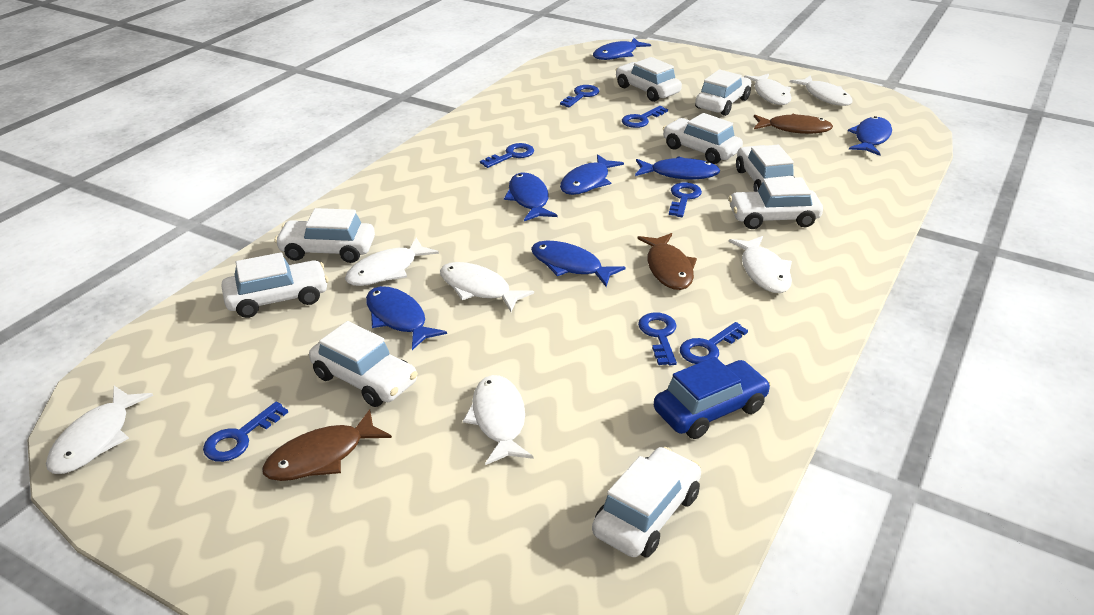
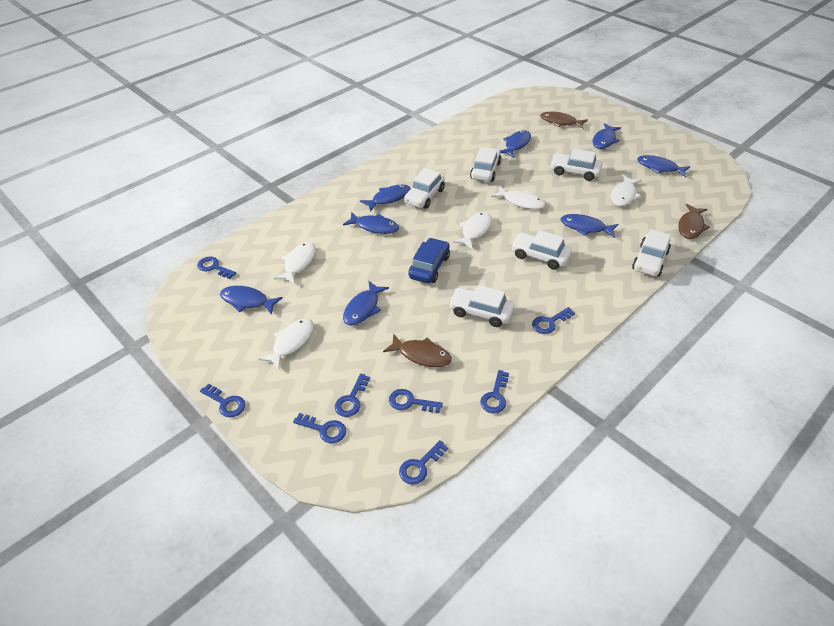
blue fish: 7 -> 8
blue key: 7 -> 8
white car: 9 -> 6
white fish: 7 -> 5

